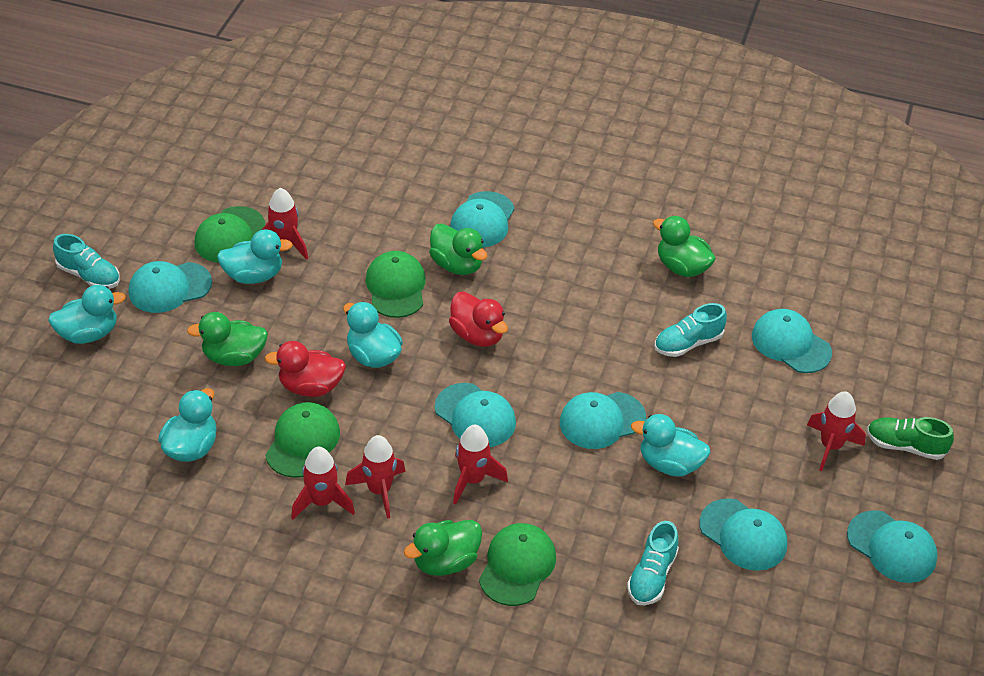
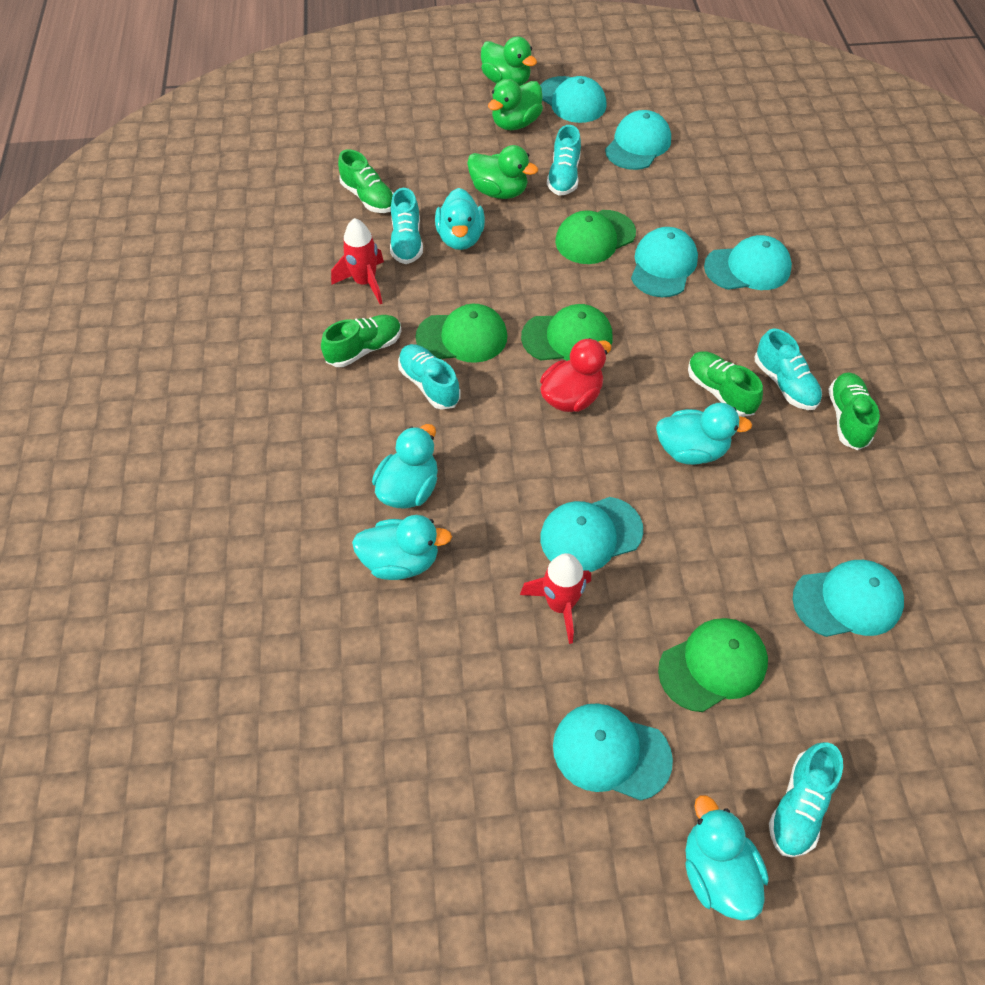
green duck: 4 -> 3
green shoe: 1 -> 4
red duck: 2 -> 1
red rocket: 5 -> 2
turquoise shoe: 3 -> 5

